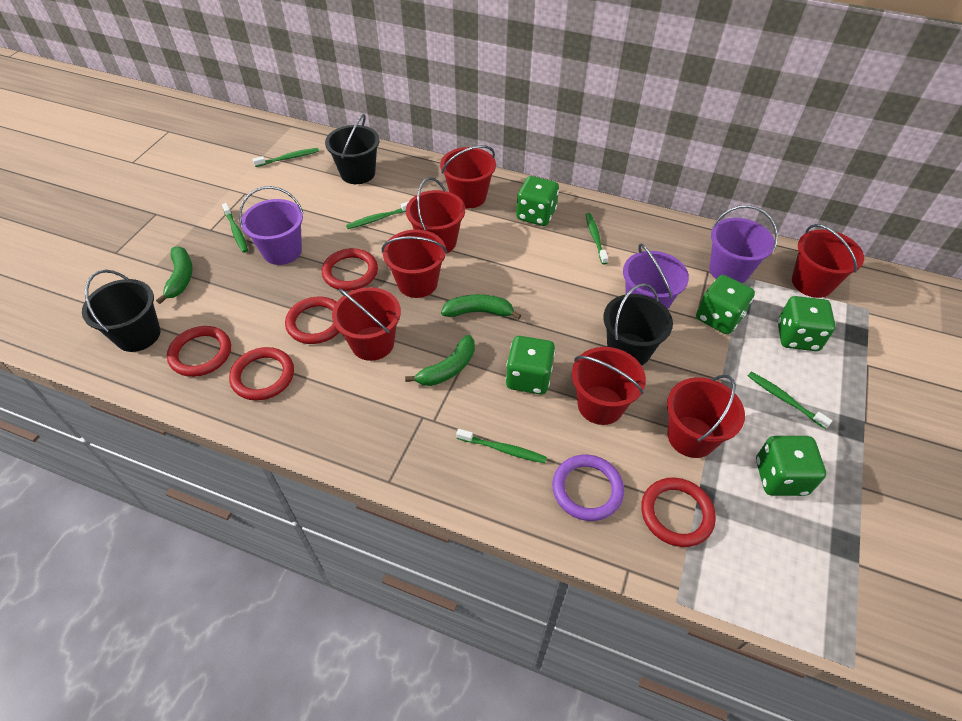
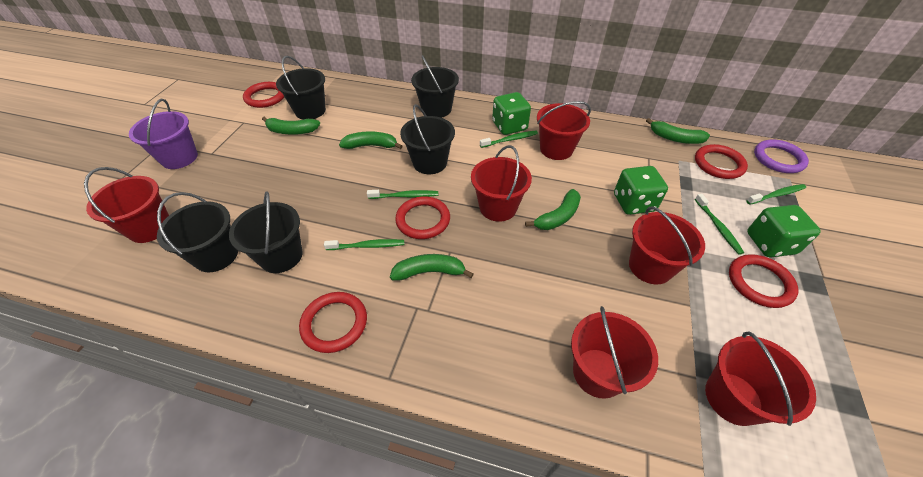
black bucket: 3 -> 5
green banana: 3 -> 5
green dice: 5 -> 3
green toothbrush: 6 -> 5
purple bucket: 3 -> 1
red bucket: 7 -> 6

